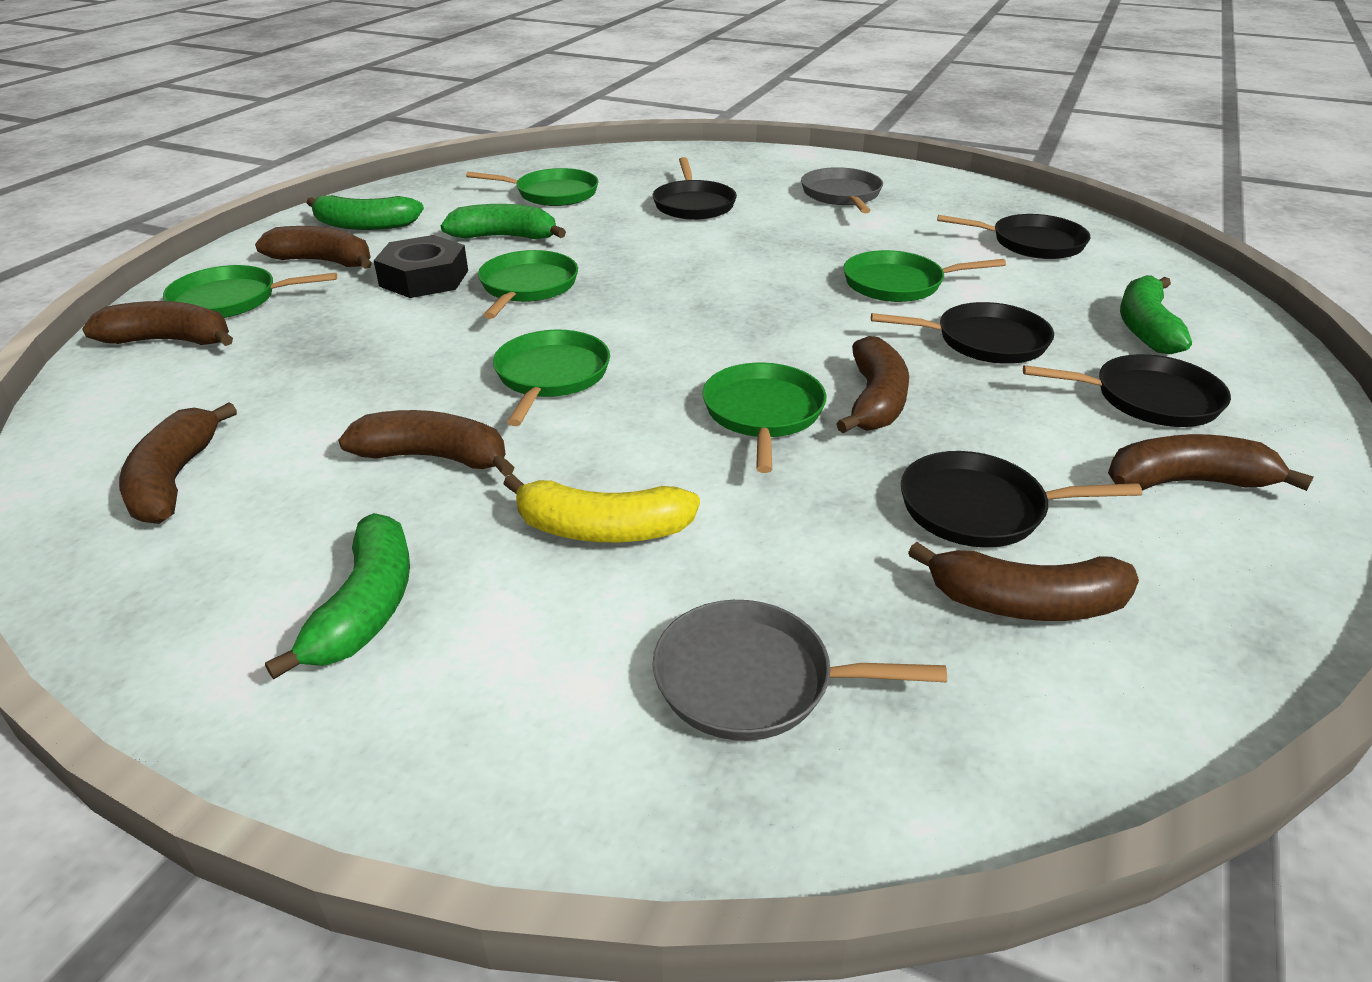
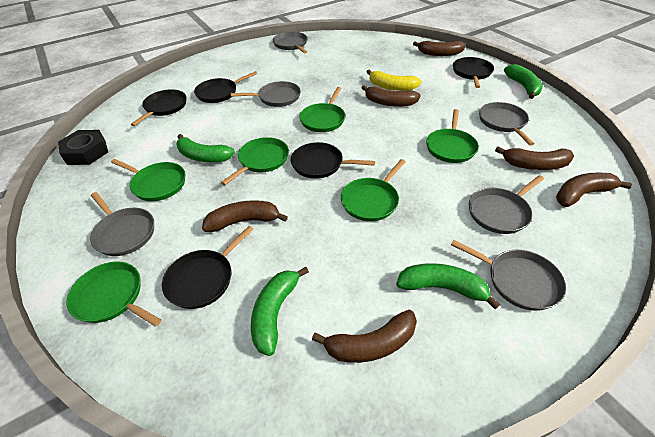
brown banana: 7 -> 6
grey pan: 2 -> 6

